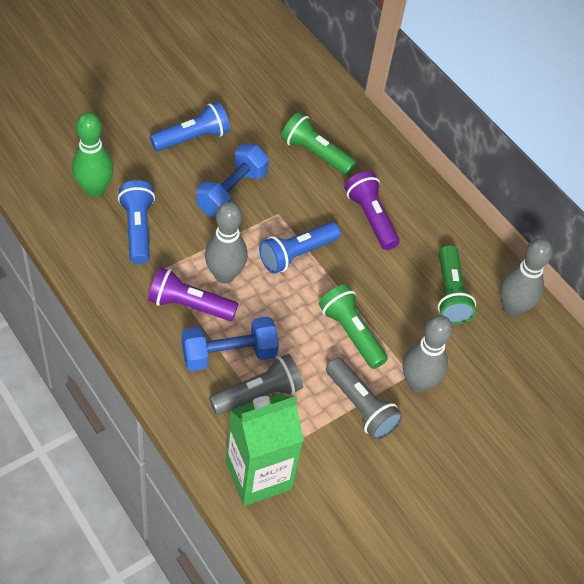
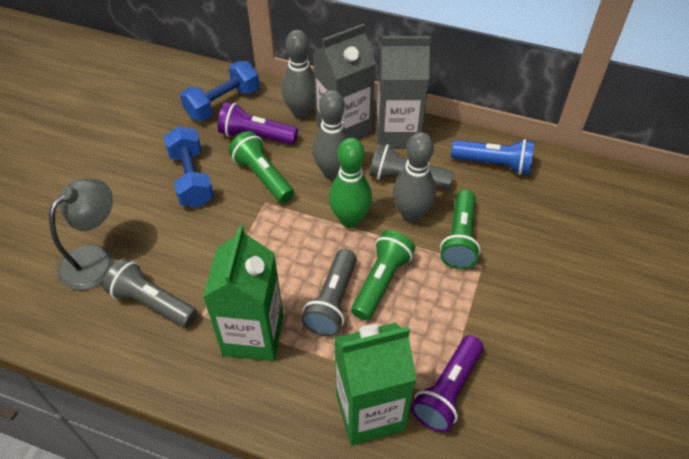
blue flashlight: 3 -> 1
green carton: 1 -> 2
grey carton: 0 -> 2
grey flashlight: 2 -> 3
grey lamp: 0 -> 1

